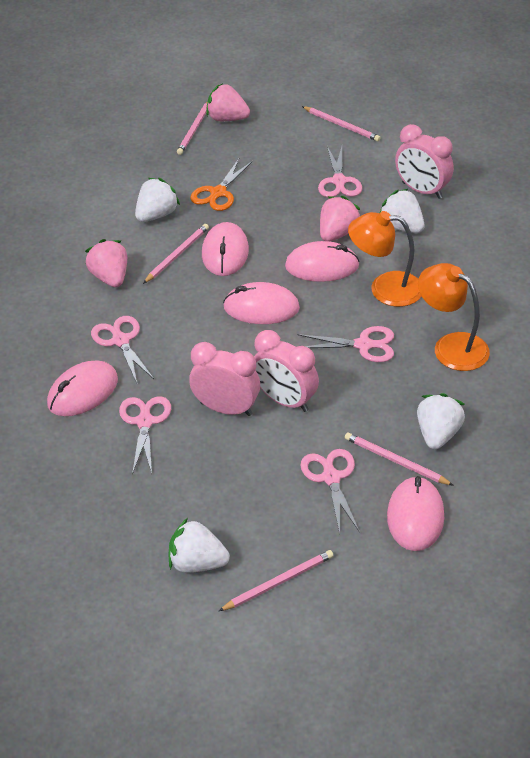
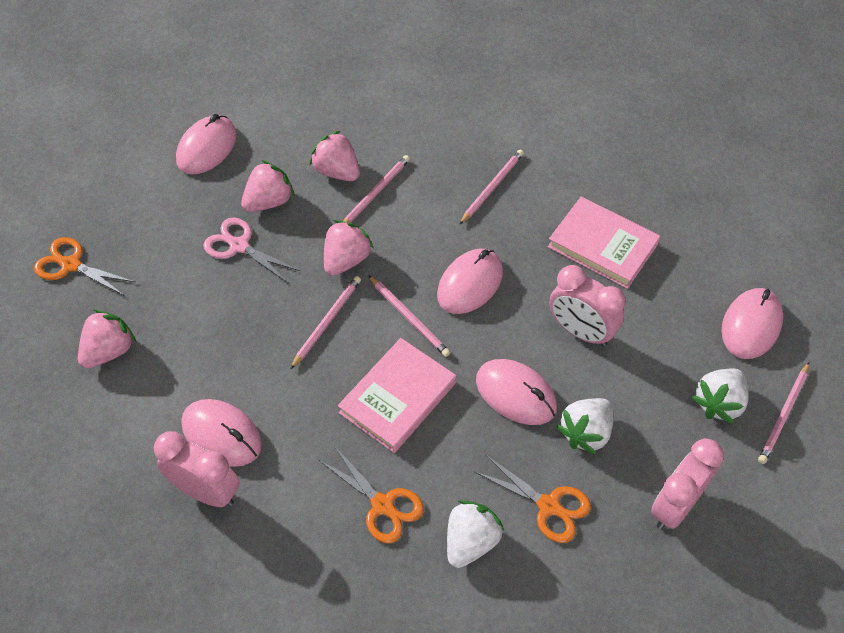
orange lamp: 2 -> 0
orange scissors: 1 -> 3
pink book: 0 -> 2
pink scissors: 5 -> 1
pink strawberry: 3 -> 4
white strawberry: 4 -> 3

